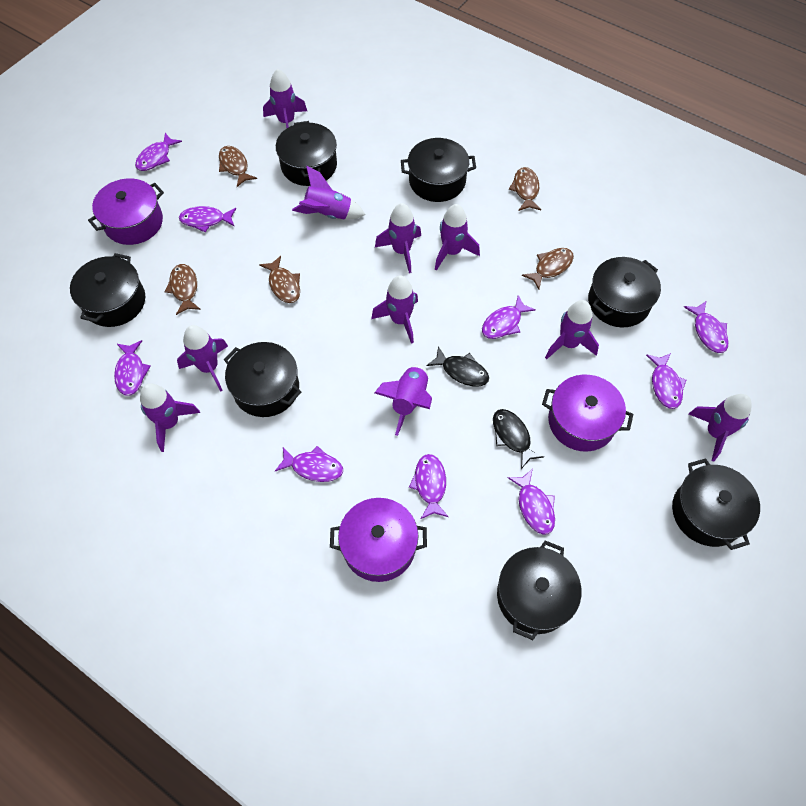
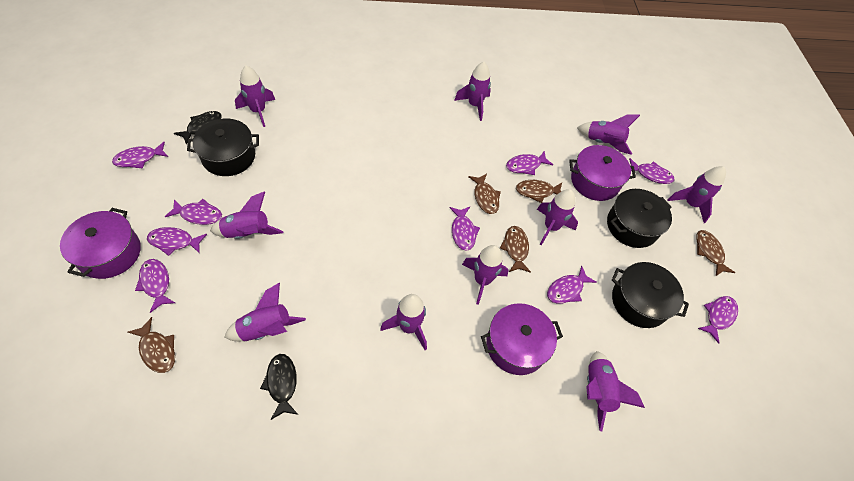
black pot: 7 -> 3

